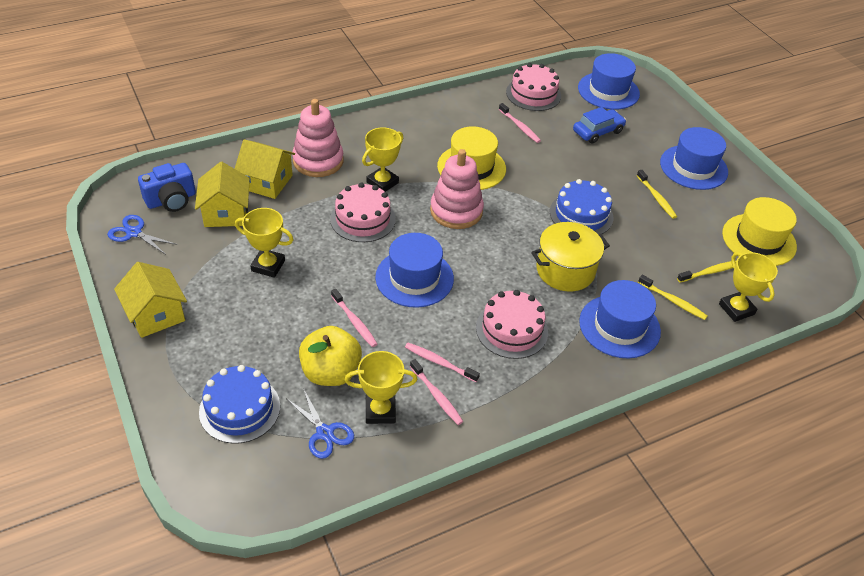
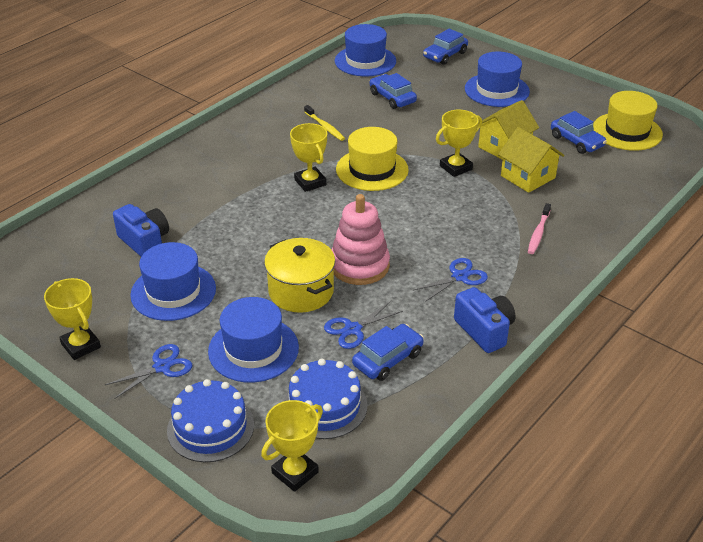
blue camera: 1 -> 2
blue car: 1 -> 4
blue scissors: 2 -> 3
pink cake: 3 -> 0
pink stacking toy: 2 -> 1
pink toothbrush: 4 -> 1
yellow apple: 1 -> 0
yellow house: 3 -> 2
yellow toothbrush: 3 -> 1

